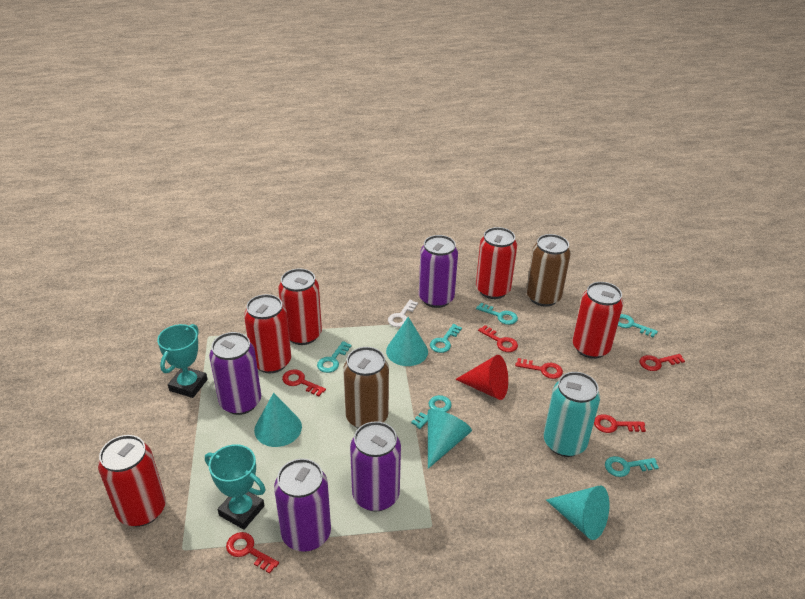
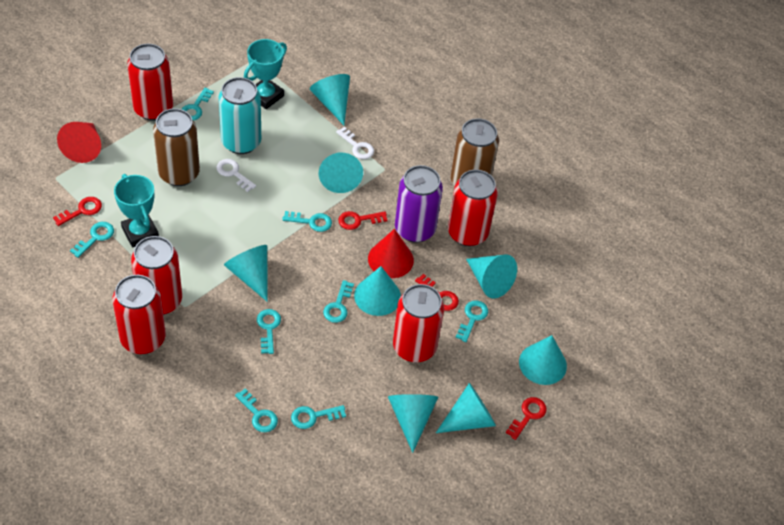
purple can: 4 -> 1
red cone: 1 -> 2
red key: 6 -> 4
turquoise cone: 4 -> 8
turquoise key: 6 -> 8
white key: 1 -> 2

